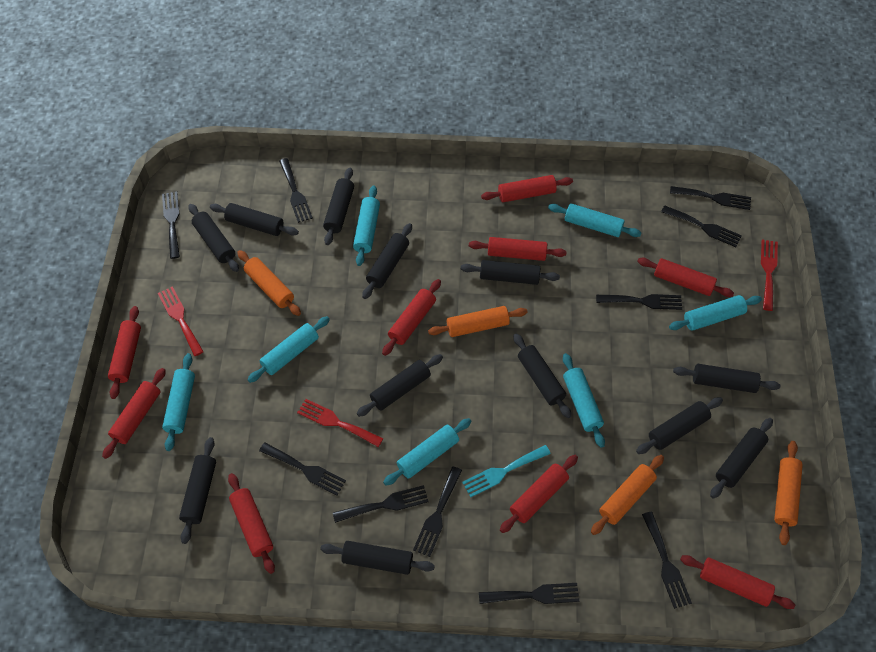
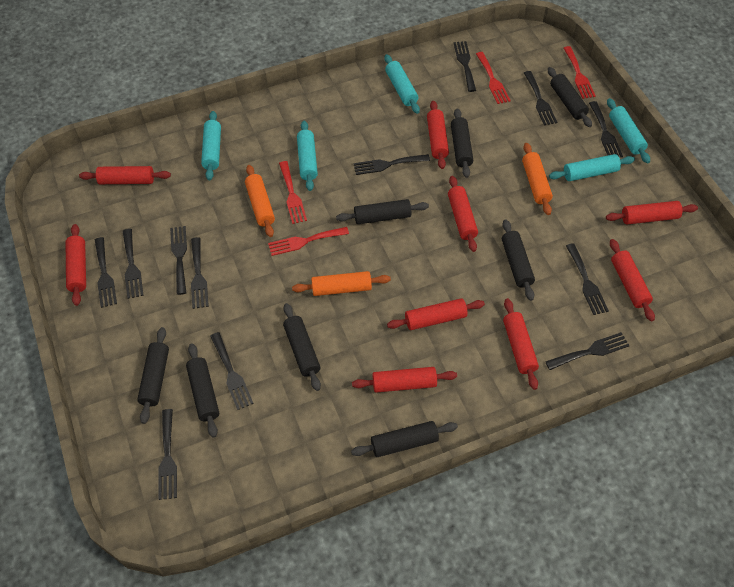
black fork: 10 -> 12
black rolling pin: 12 -> 8
orange rolling pin: 4 -> 3
red fork: 3 -> 4
turquoise fork: 1 -> 0
turquoise rolling pin: 7 -> 5

